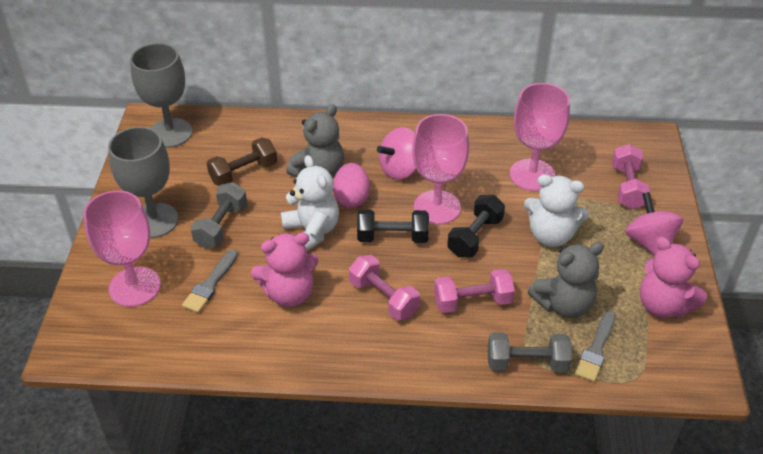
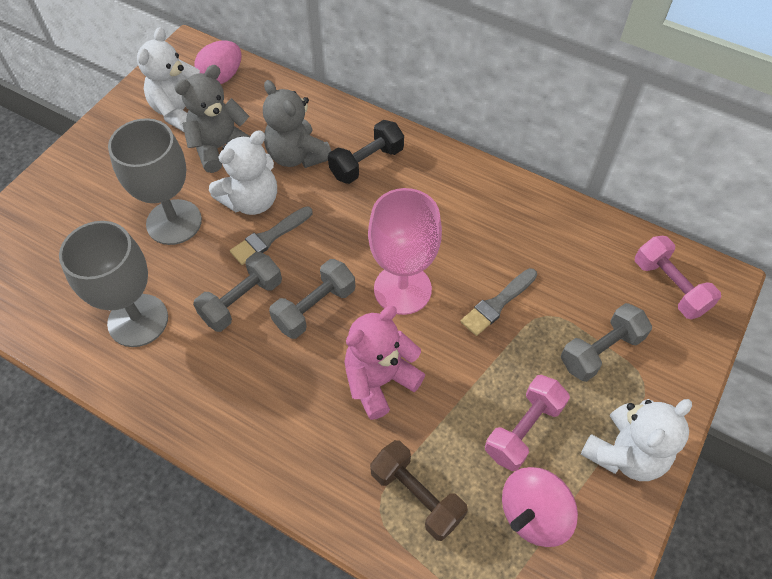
black dumbbell: 2 -> 1
grey dumbbell: 2 -> 3
pink dumbbell: 3 -> 2
pink goblet: 3 -> 1
pink spinning top: 2 -> 1
pink teddy bear: 2 -> 1
white teddy bear: 2 -> 3

